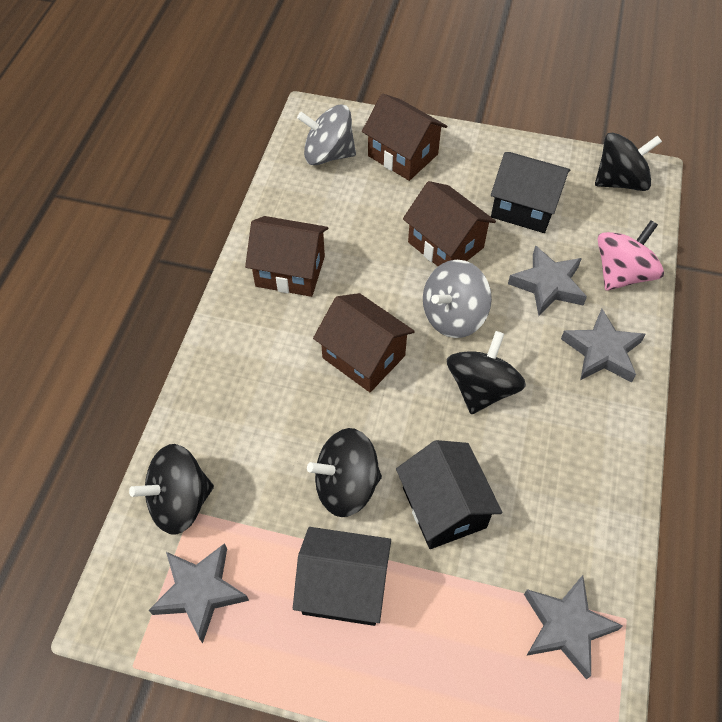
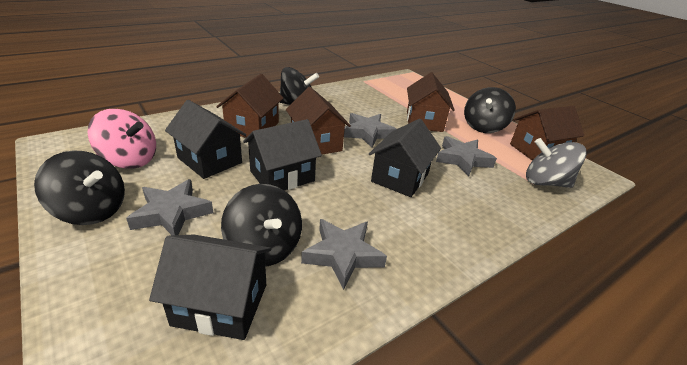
black house: 3 -> 4
grey spinning top: 2 -> 1

